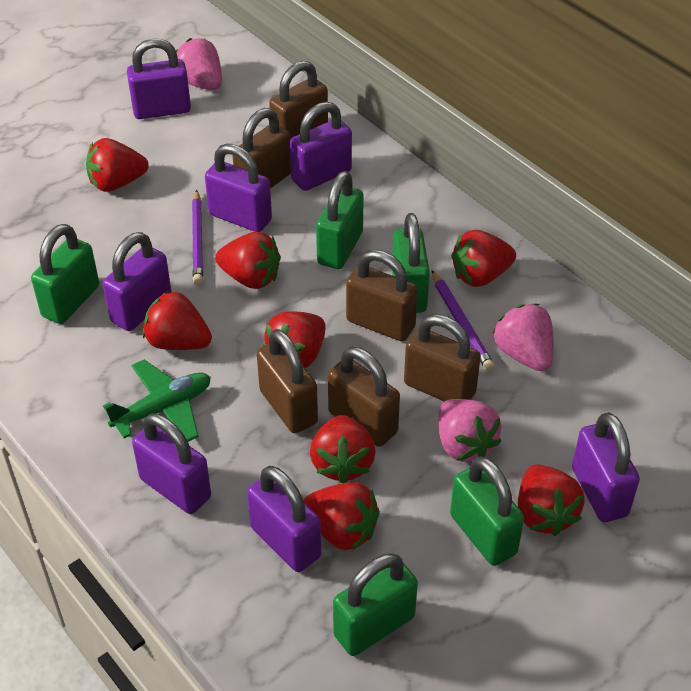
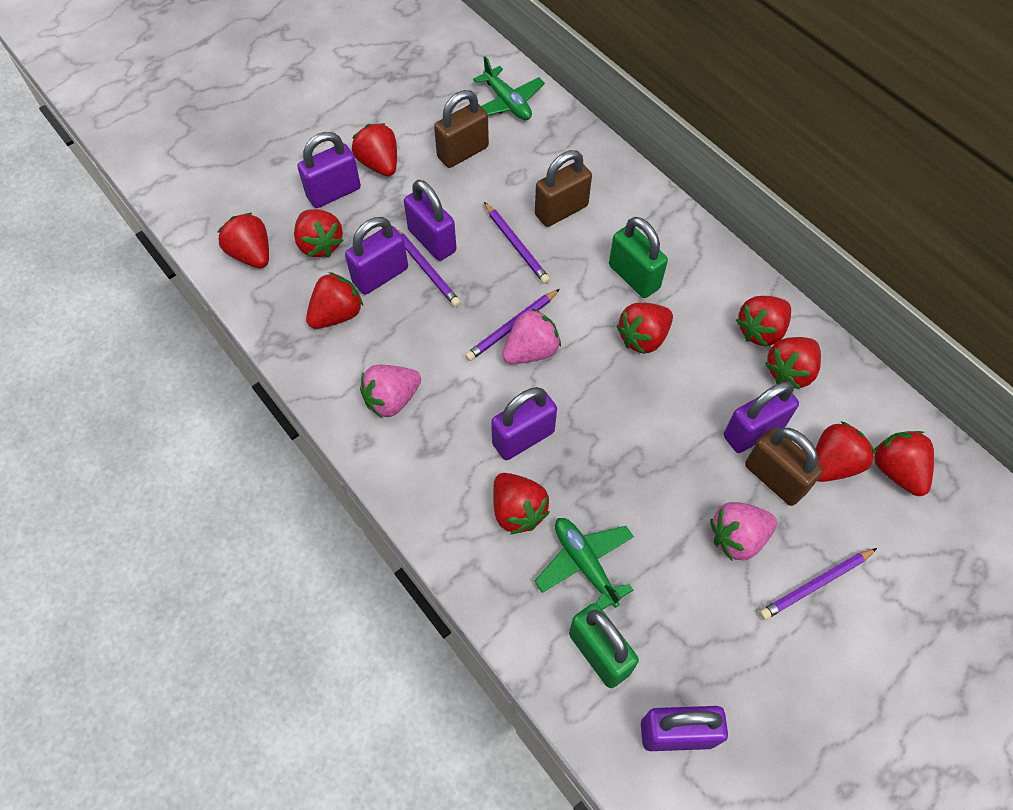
brown padlock: 6 -> 3
green padlock: 5 -> 2
green plane: 1 -> 2
purple padlock: 7 -> 6
purple pencil: 2 -> 4
red strawberry: 8 -> 10

